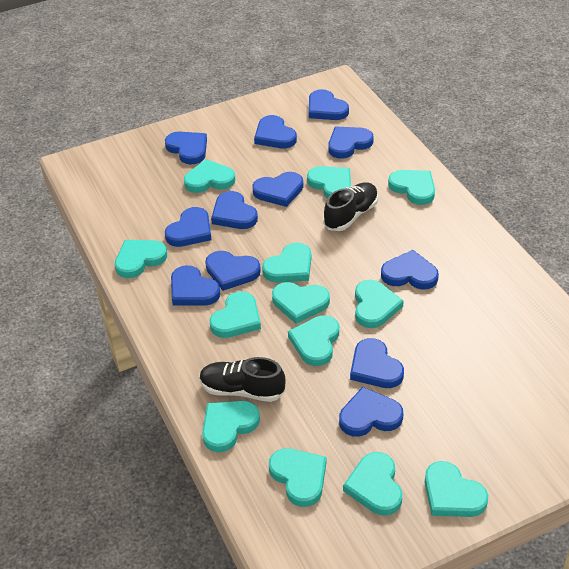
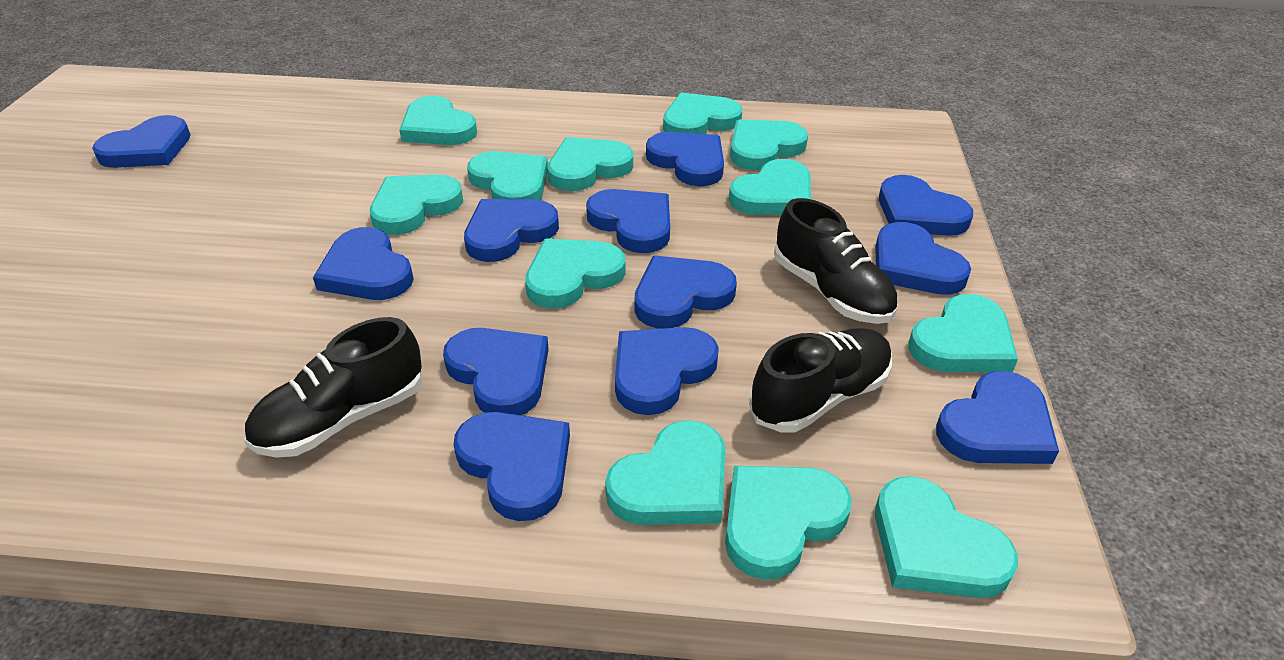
black shoe: 2 -> 3
turquoise heart: 13 -> 12

